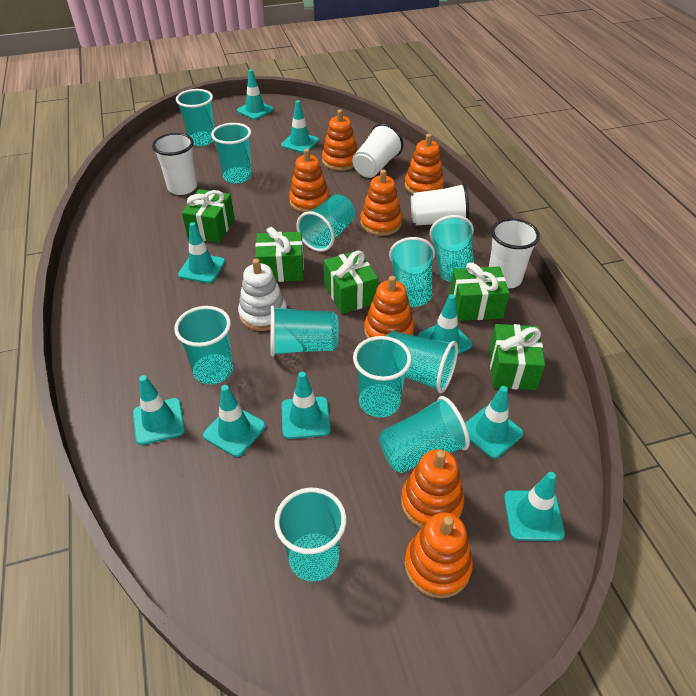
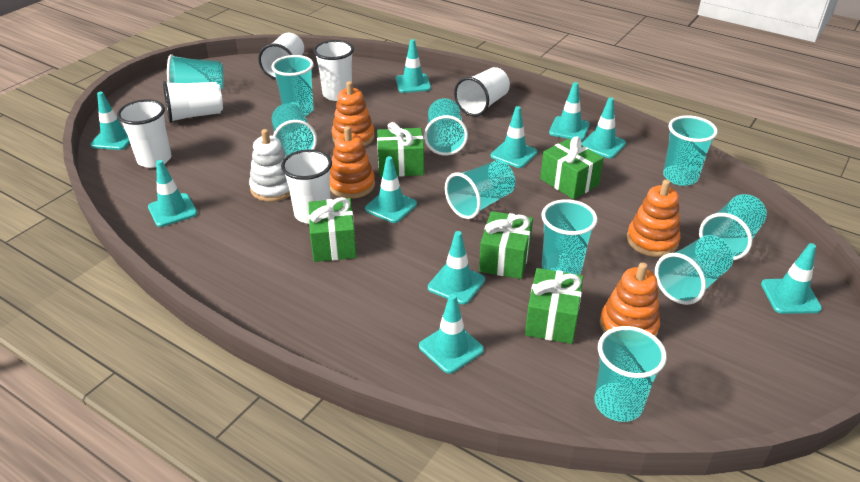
orange stacking toy: 7 -> 4
turquoise cup: 11 -> 10
turquoise traffic cone: 9 -> 10
white cup: 4 -> 6

